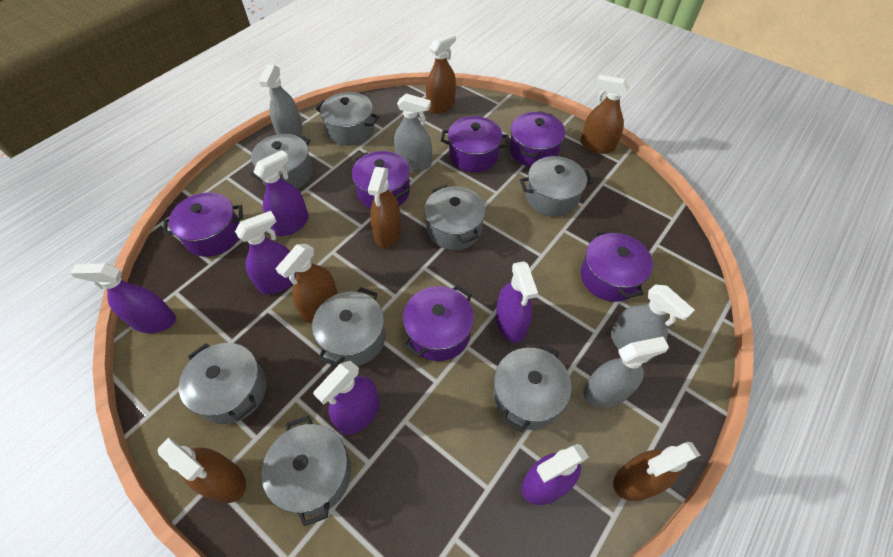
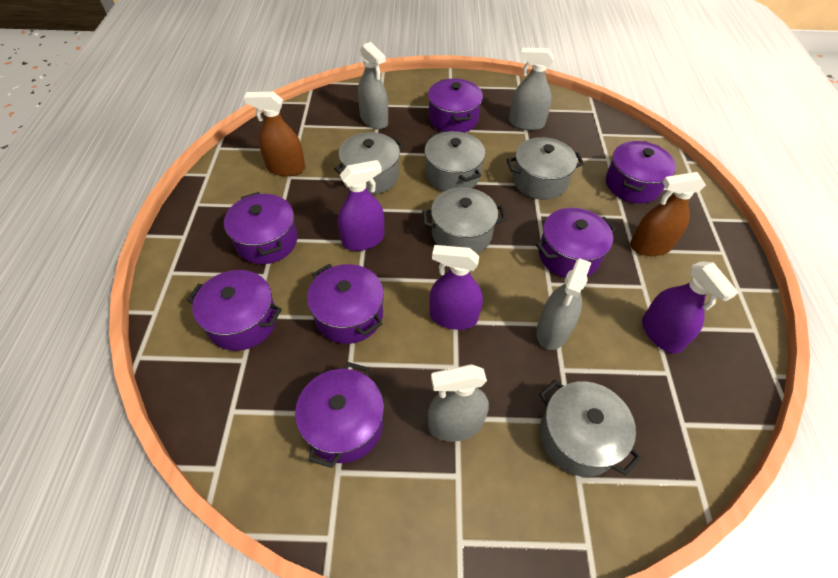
brown spray bottle: 6 -> 2
grey pot: 8 -> 5
purple pot: 6 -> 7
purple spray bottle: 6 -> 3

